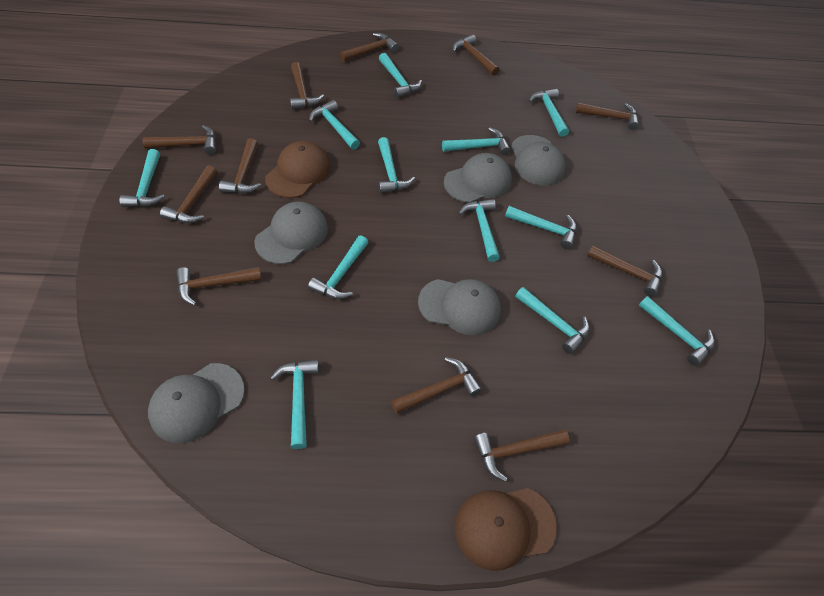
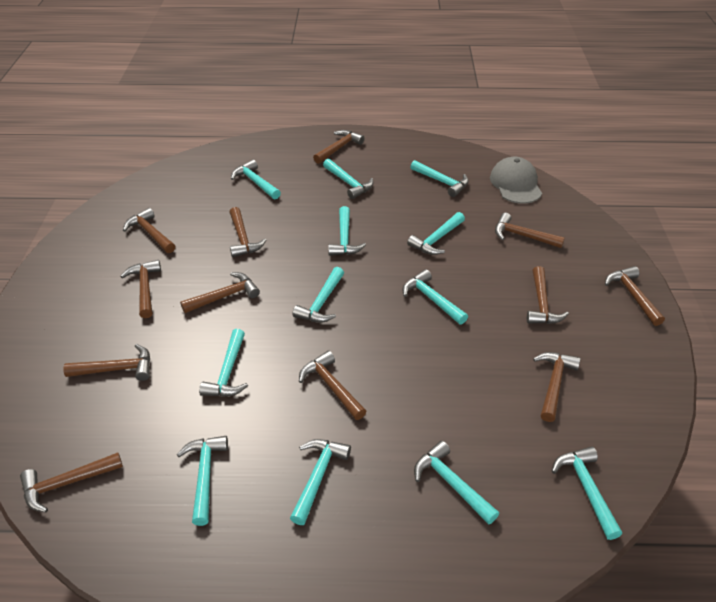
brown cap: 2 -> 0
brown hammer: 11 -> 12
grey cap: 5 -> 1

